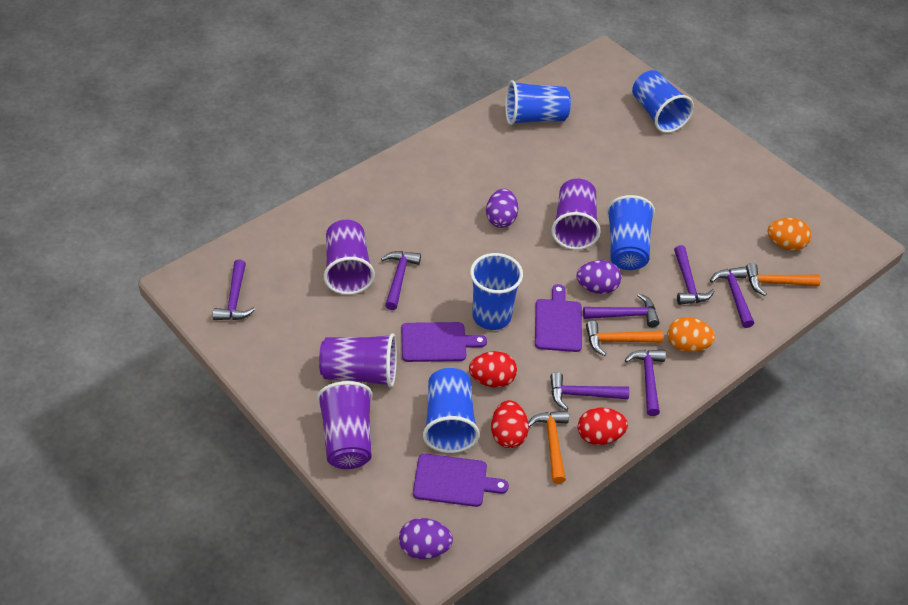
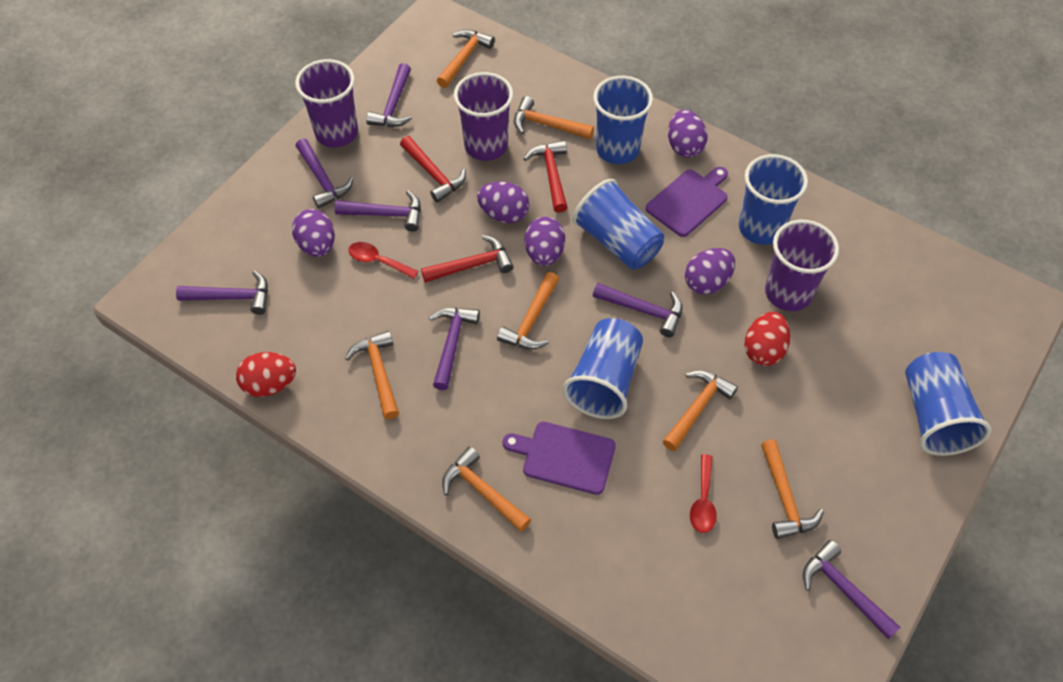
orange egg: 2 -> 0
orange hammer: 3 -> 7
purple cup: 4 -> 3
purple cutting board: 3 -> 2
purple egg: 3 -> 5
red egg: 3 -> 2
red hammer: 0 -> 3
red spoon: 0 -> 2

